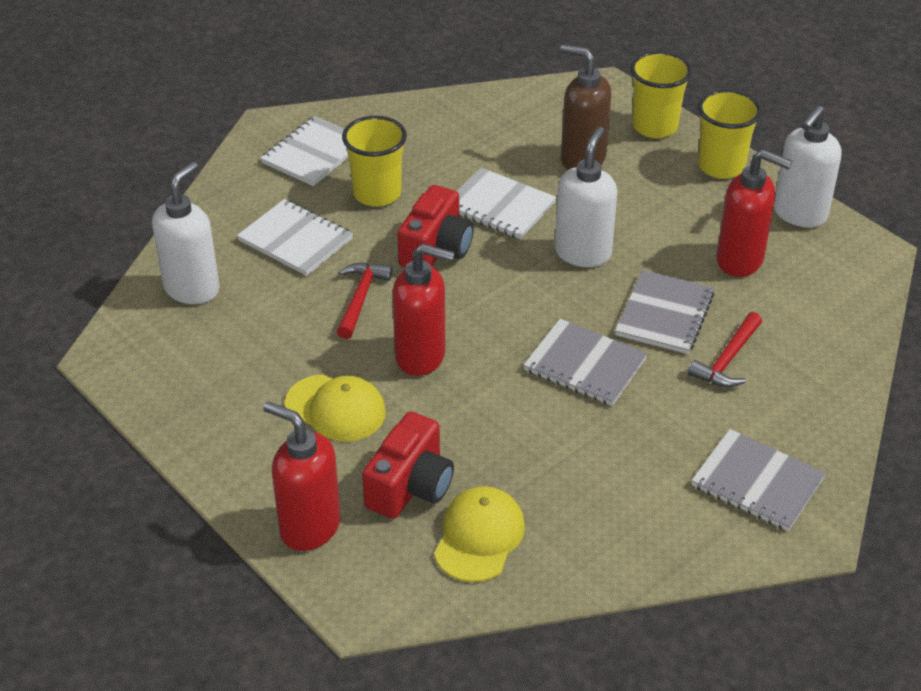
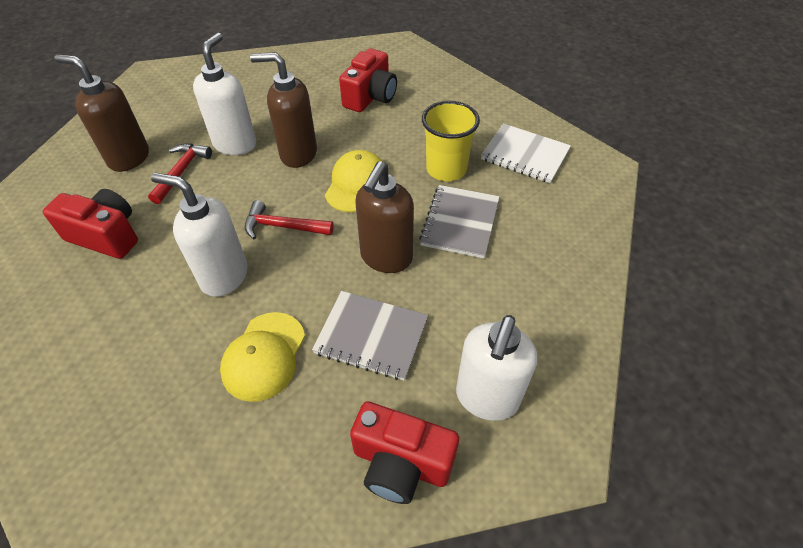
brown soap dispenser: 1 -> 3
grey notebook: 3 -> 2
red camera: 2 -> 3
red soap dispenser: 3 -> 0
white notebook: 3 -> 1
yellow cup: 3 -> 1

